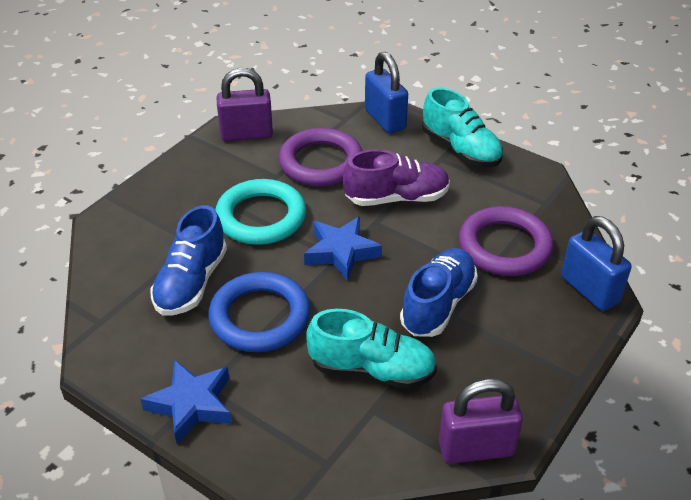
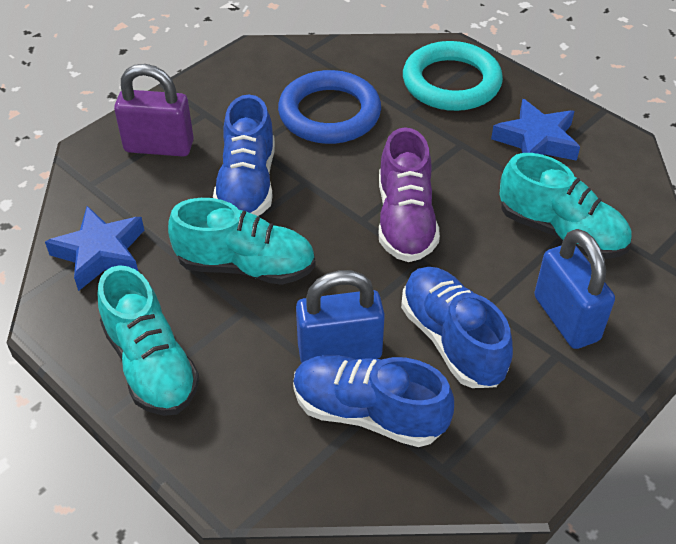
blue shoe: 2 -> 3
purple padlock: 2 -> 1
purple ring: 2 -> 0
turquoise shoe: 2 -> 3

